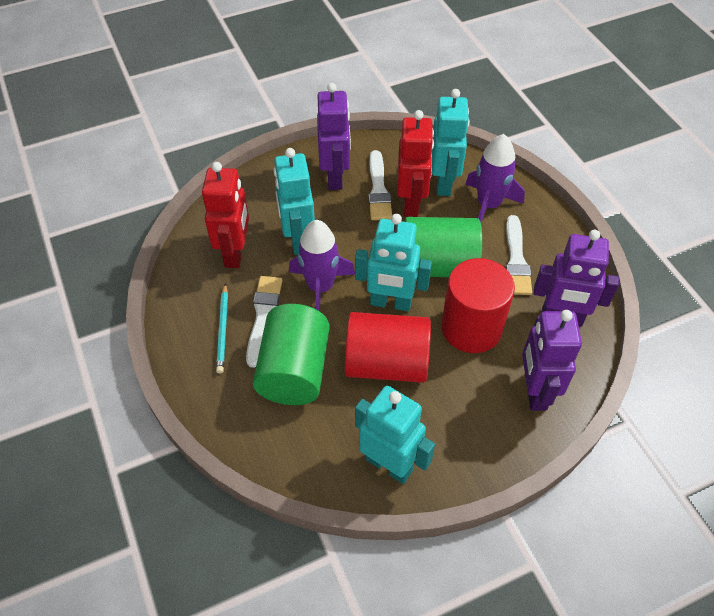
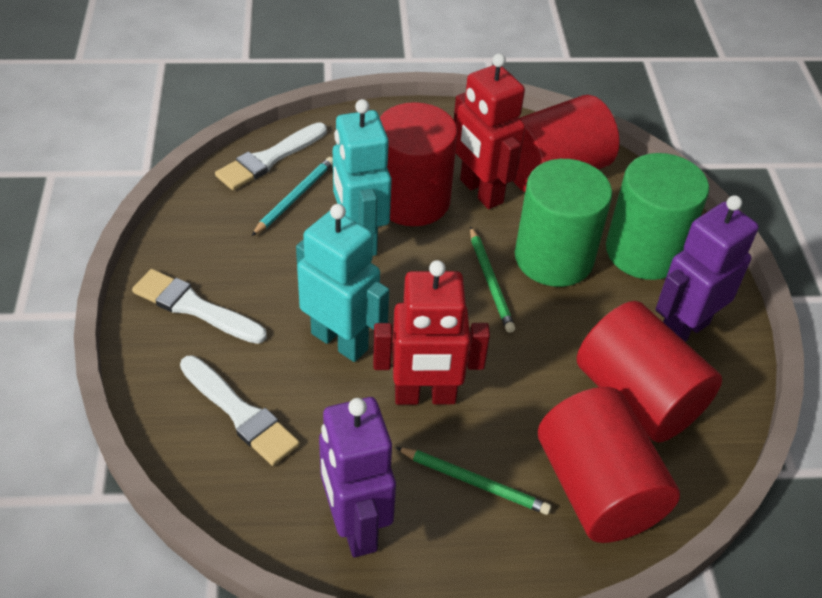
green pencil: 0 -> 2
purple robot: 3 -> 2
purple rocket: 2 -> 0
red cylinder: 2 -> 4
turquoise robot: 4 -> 2

